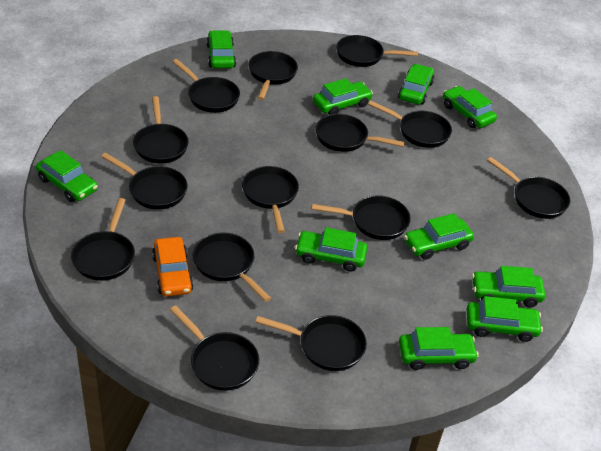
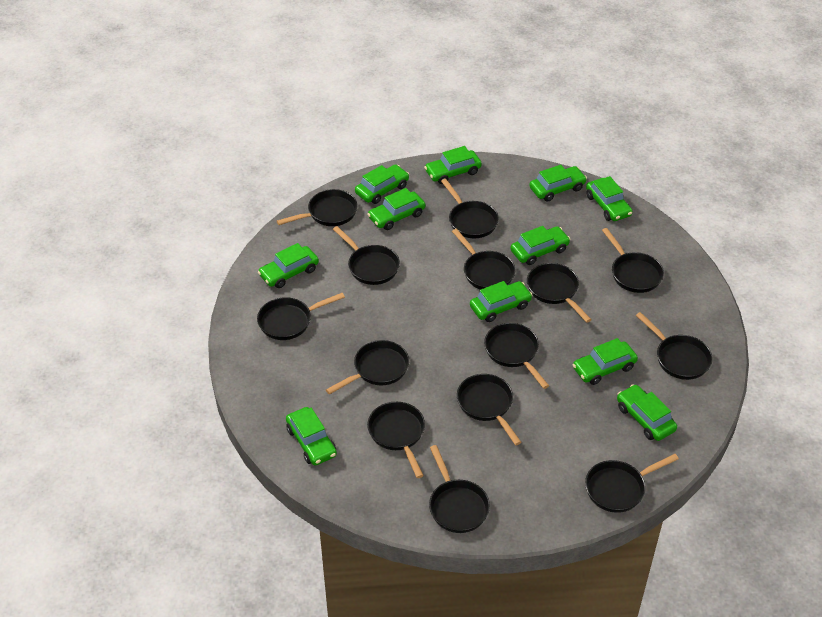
green car: 10 -> 11
orange car: 1 -> 0

